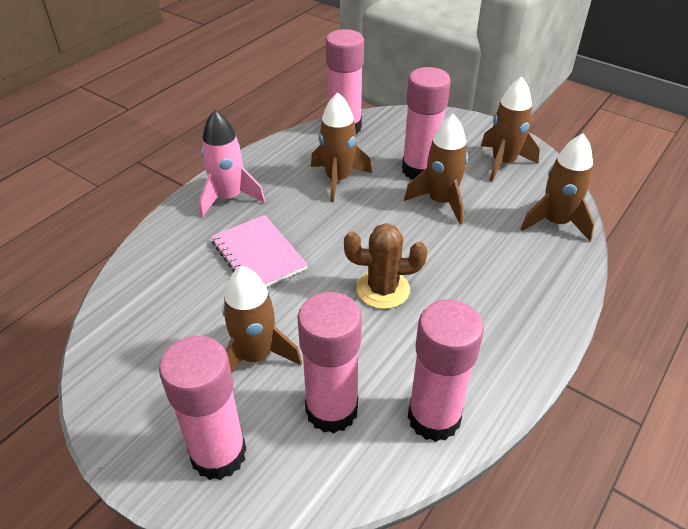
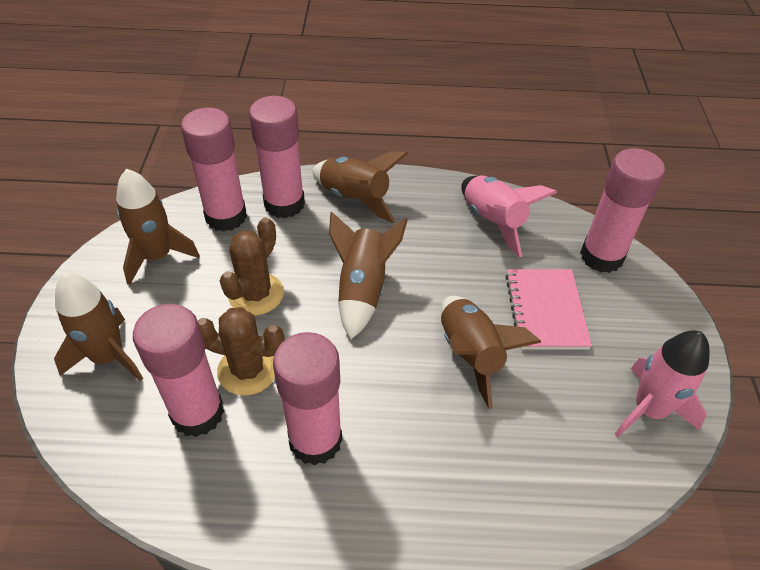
brown cactus: 1 -> 2
pink rocket: 1 -> 2

